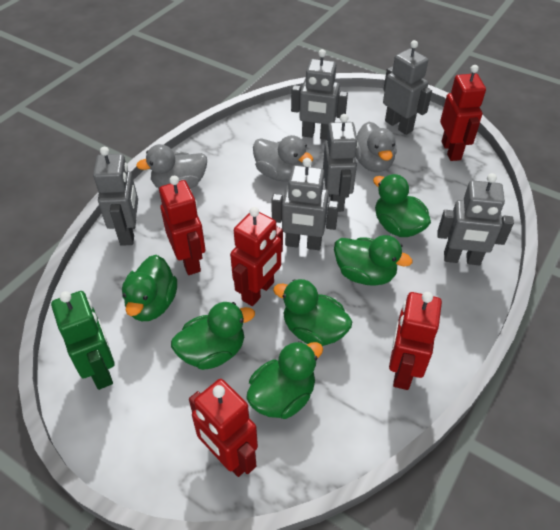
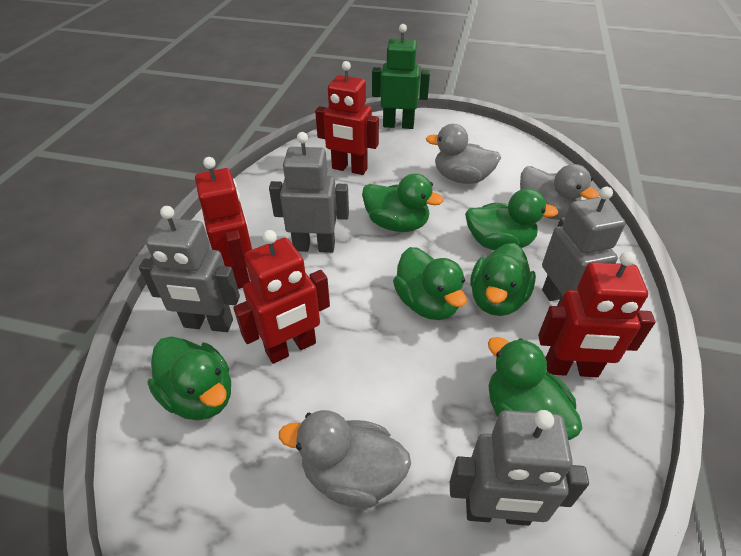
grey robot: 6 -> 4
red robot: 5 -> 4

